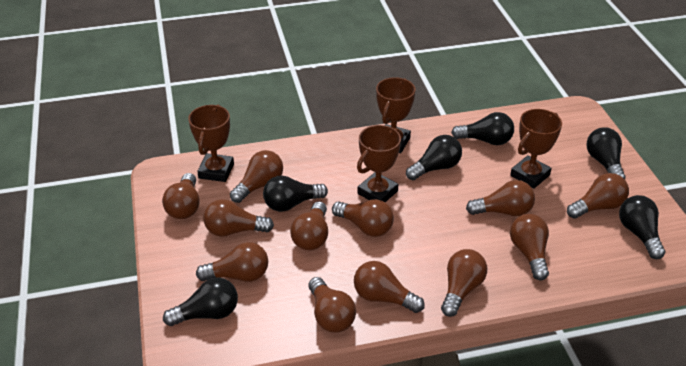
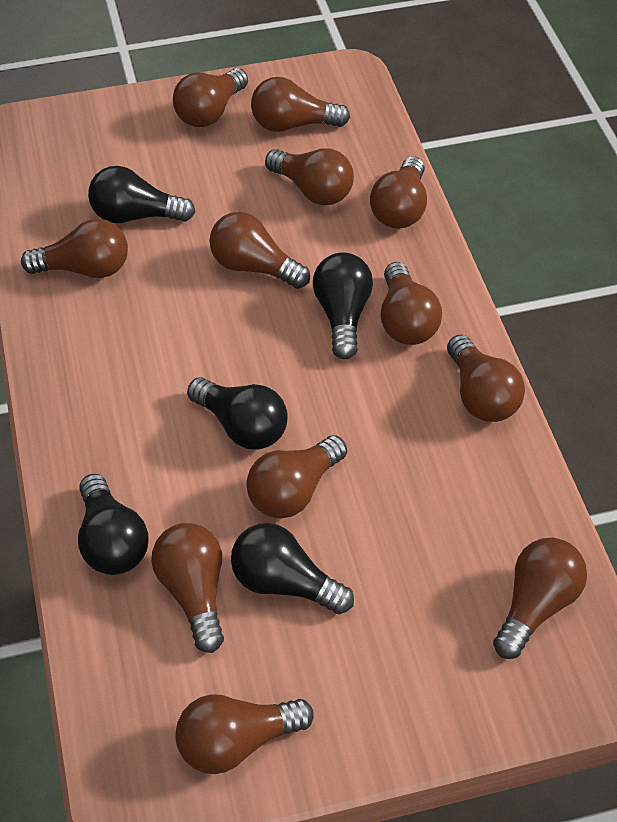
black light bulb: 6 -> 5
brown trophy: 4 -> 0

